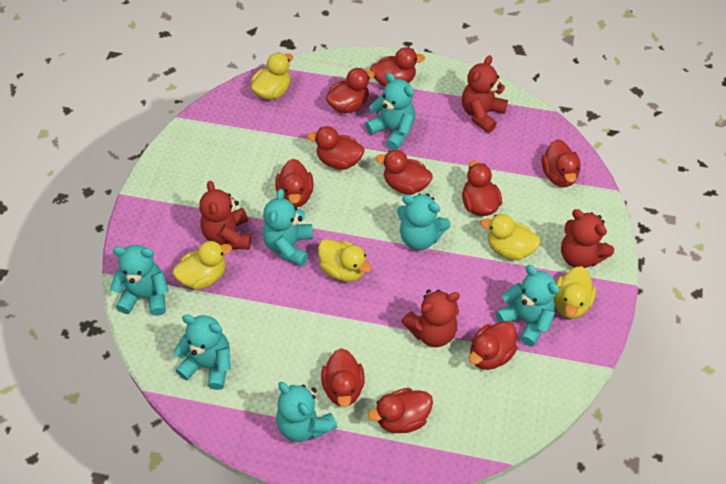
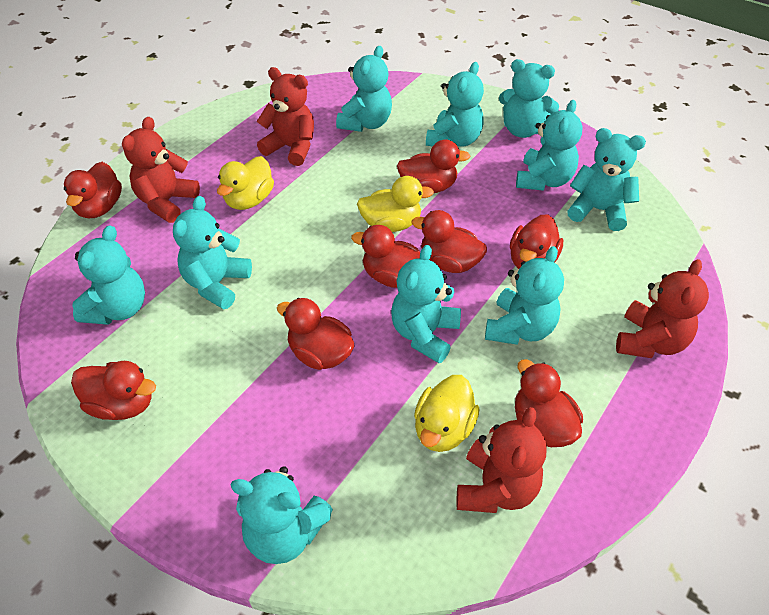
red duck: 10 -> 8
turquoise teddy bear: 7 -> 10
yellow duck: 5 -> 3

